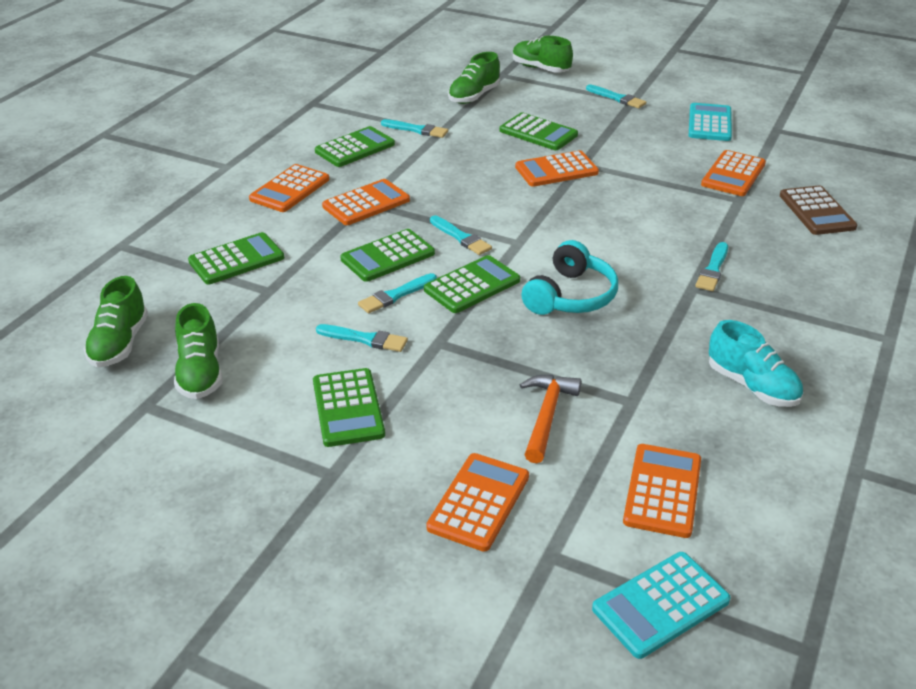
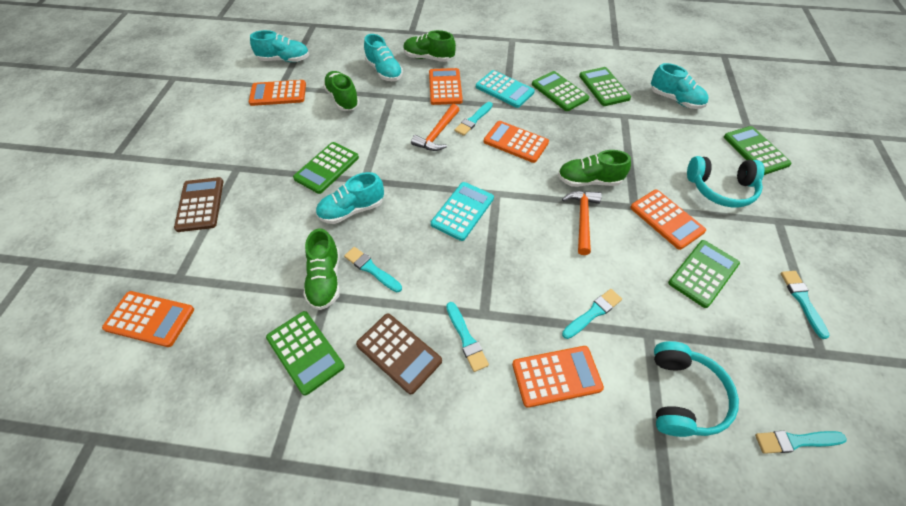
brown calculator: 1 -> 2
orange hammer: 1 -> 2
turquoise headphones: 1 -> 2
turquoise shoe: 1 -> 4

